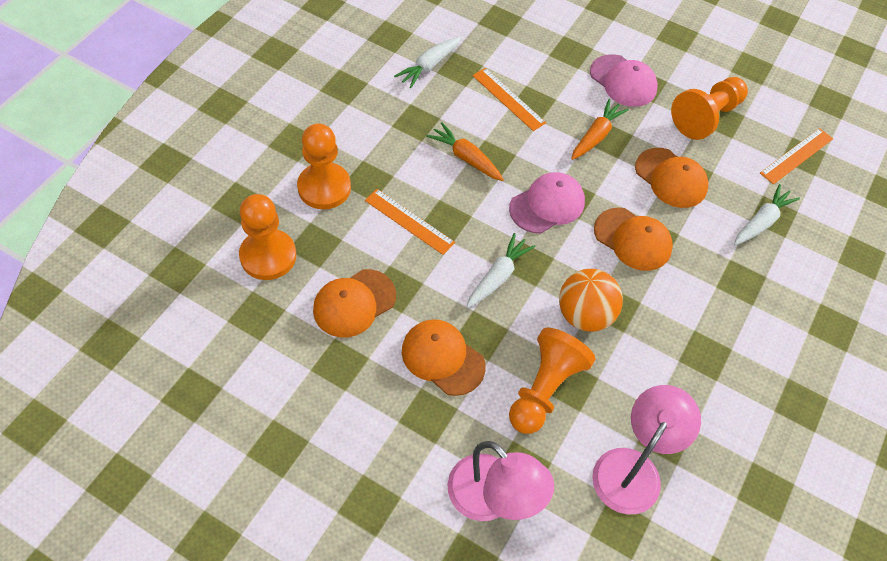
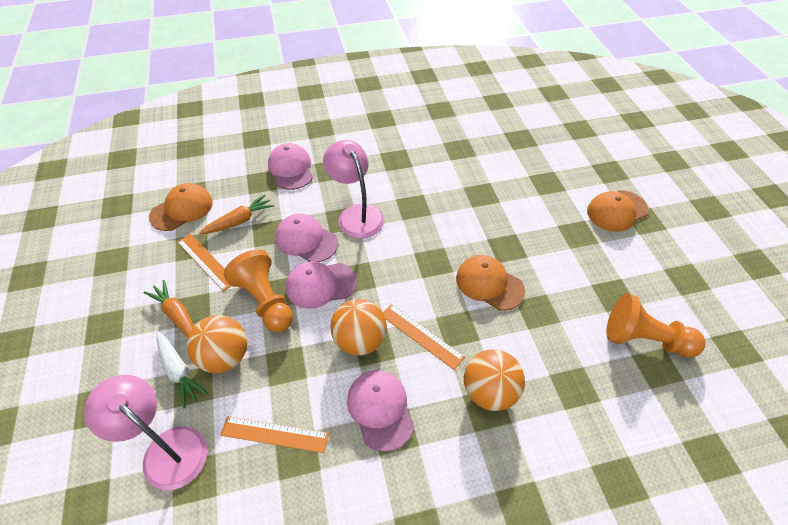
orange ball: 1 -> 3
orange cap: 4 -> 3
orange pawn: 4 -> 2
pink cap: 2 -> 4
white carrot: 3 -> 1

